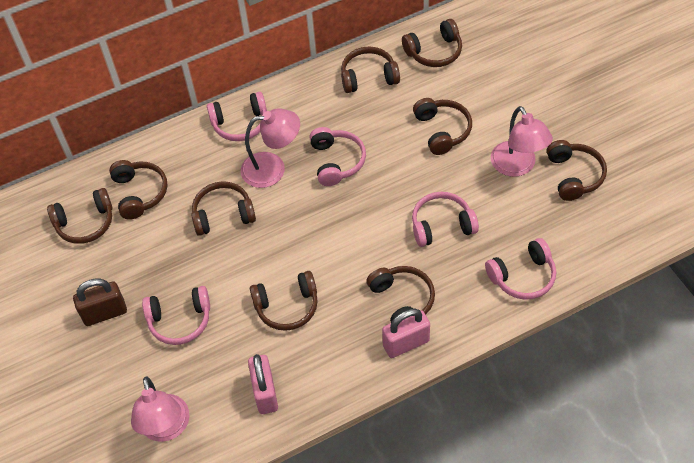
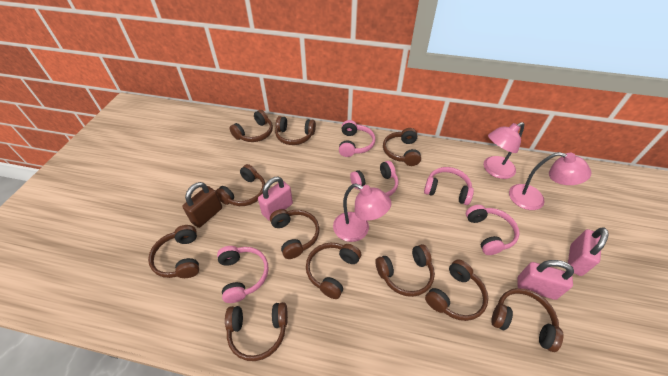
brown headphones: 9 -> 11
pink padlock: 2 -> 3

